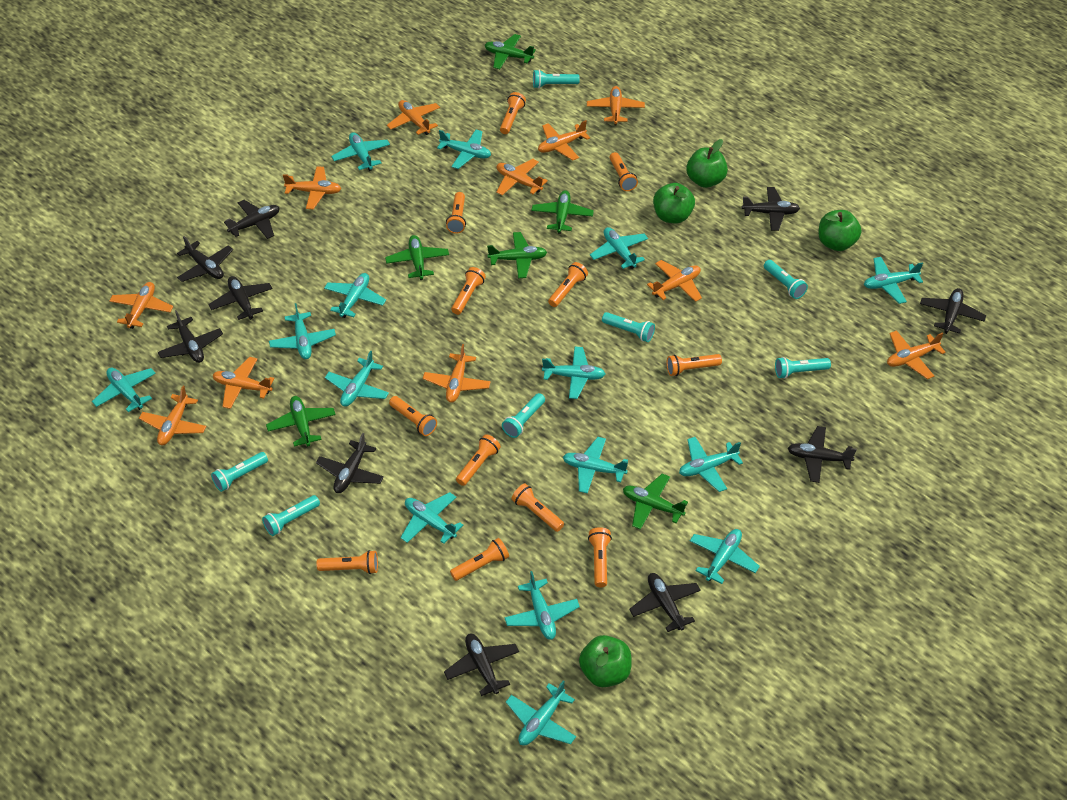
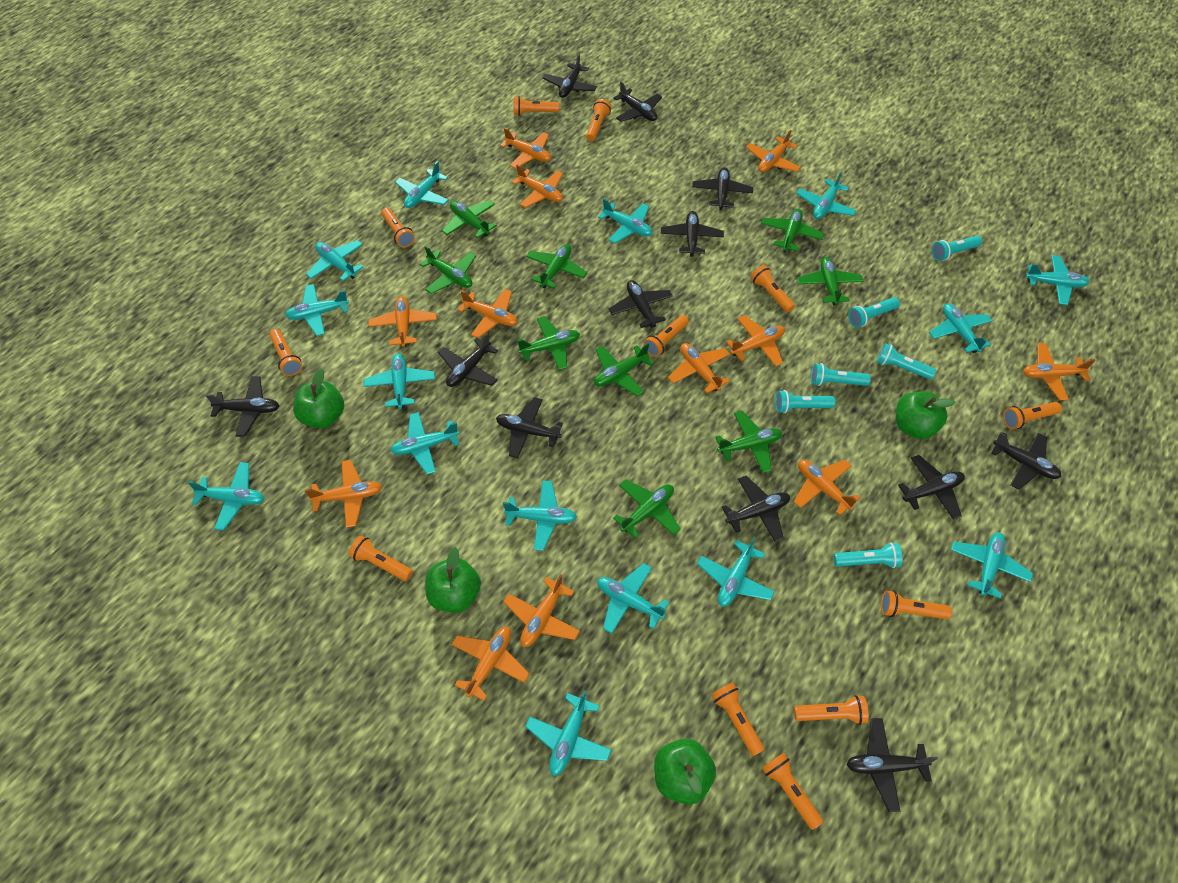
black plane: 10 -> 12
green plane: 6 -> 9
orange plane: 11 -> 12
turquoise flashlight: 7 -> 6

